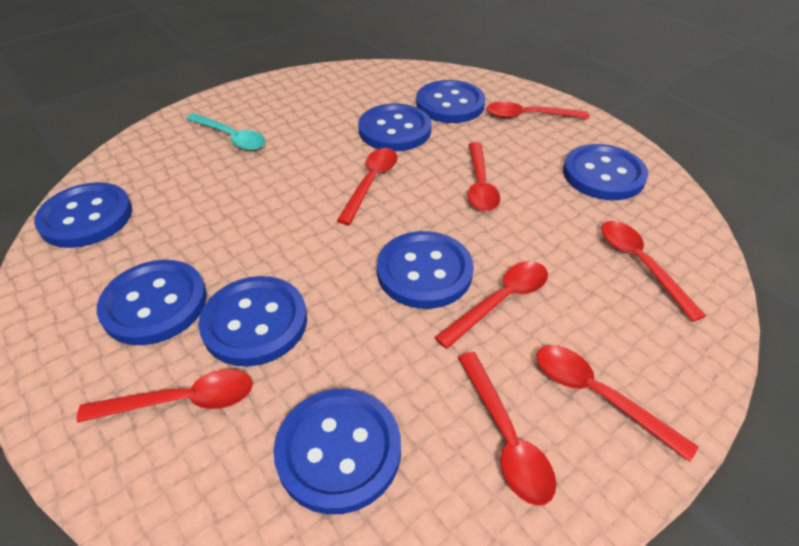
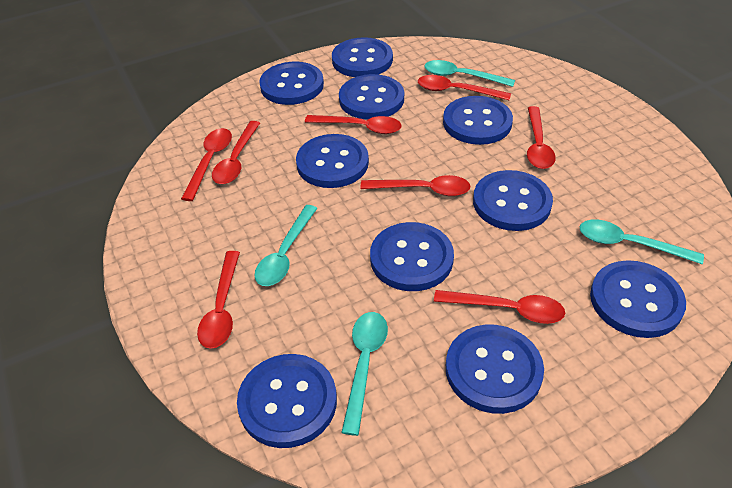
blue button: 8 -> 10
turquoise spoon: 1 -> 4

